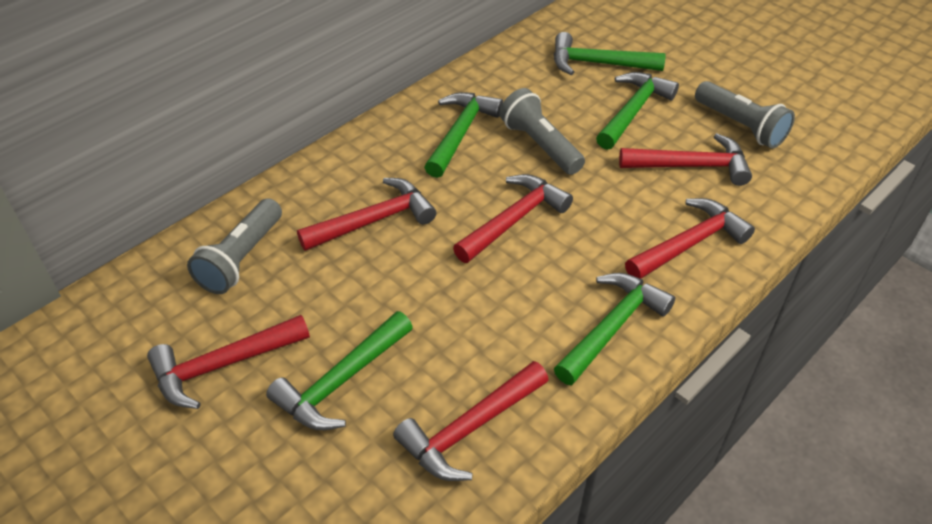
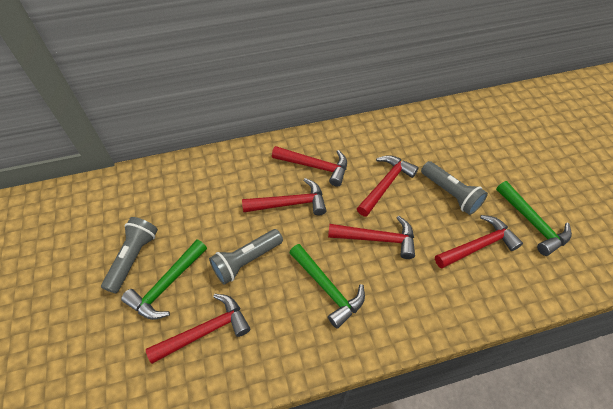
green hammer: 5 -> 3

